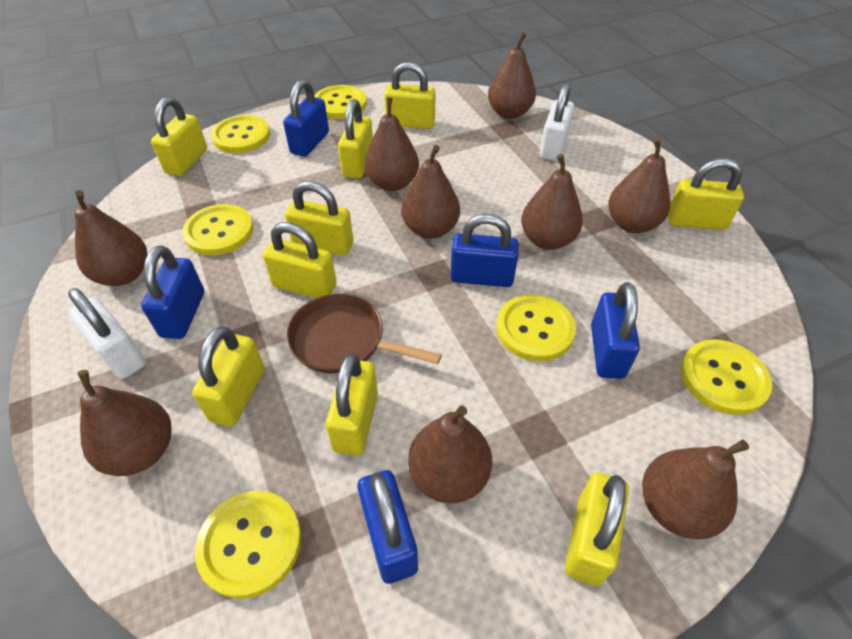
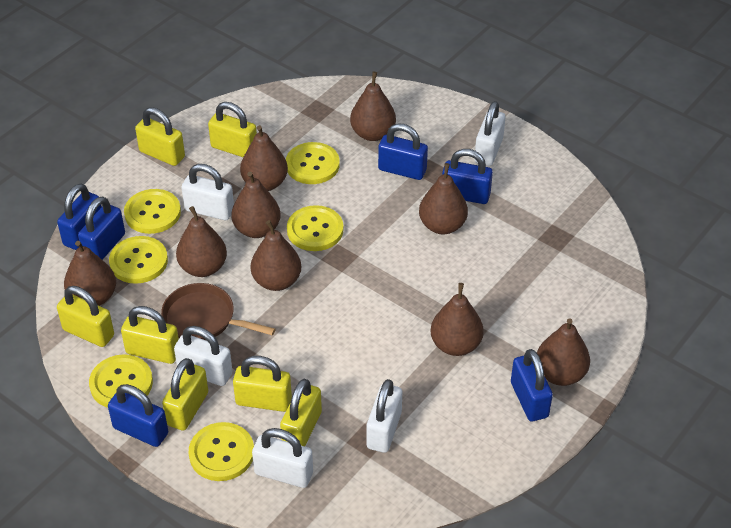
blue padlock: 5 -> 6
white padlock: 2 -> 5
yellow padlock: 9 -> 7

